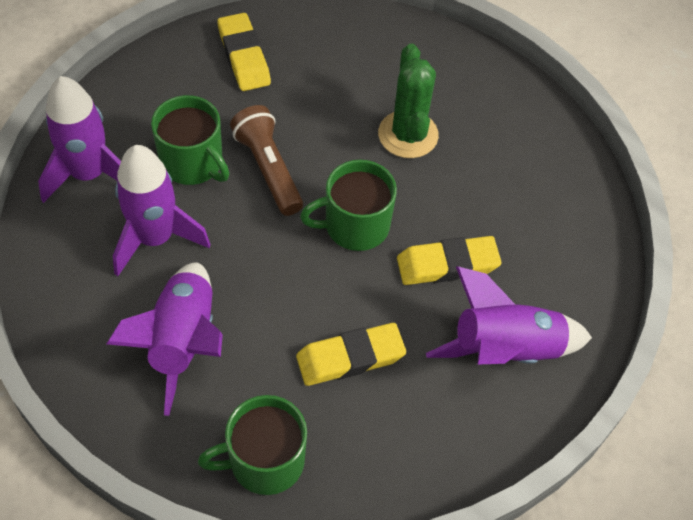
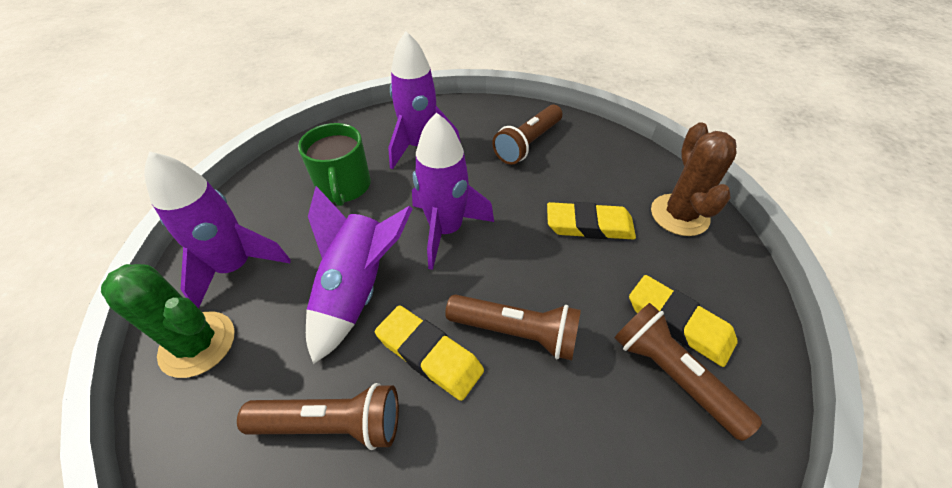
brown cactus: 0 -> 1
brown flashlight: 1 -> 4
green mug: 3 -> 1

